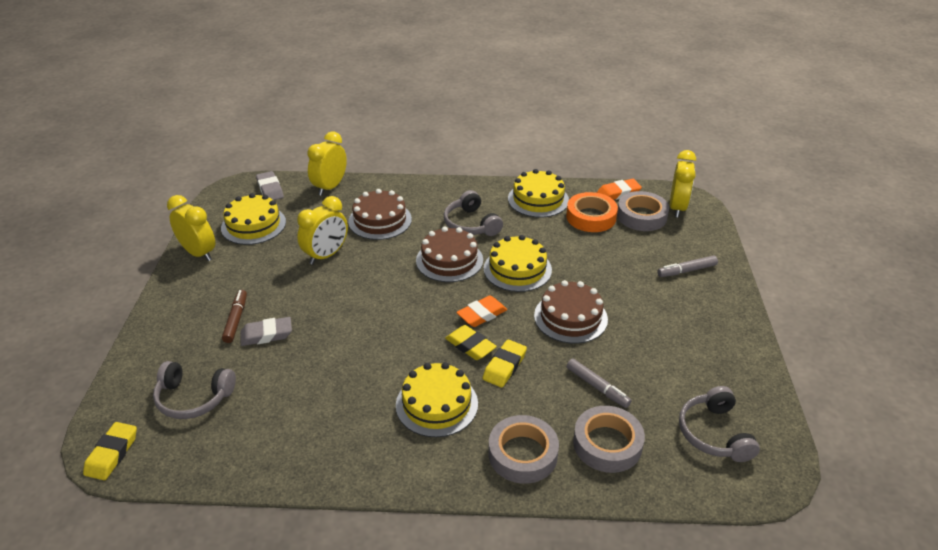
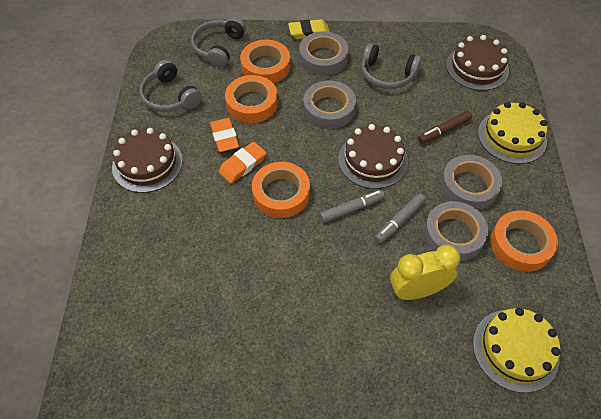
grey eraser: 2 -> 0
grey tape: 3 -> 4
orange tape: 1 -> 4
yellow cake: 4 -> 2
yellow clock: 4 -> 1
yellow eraser: 3 -> 1

